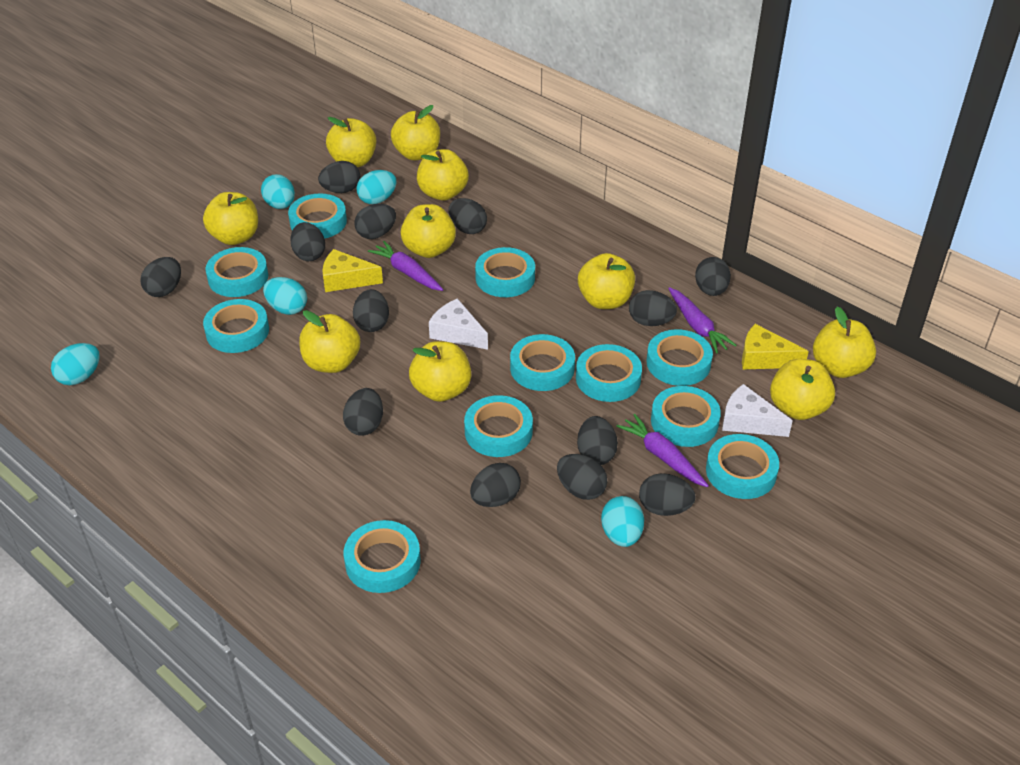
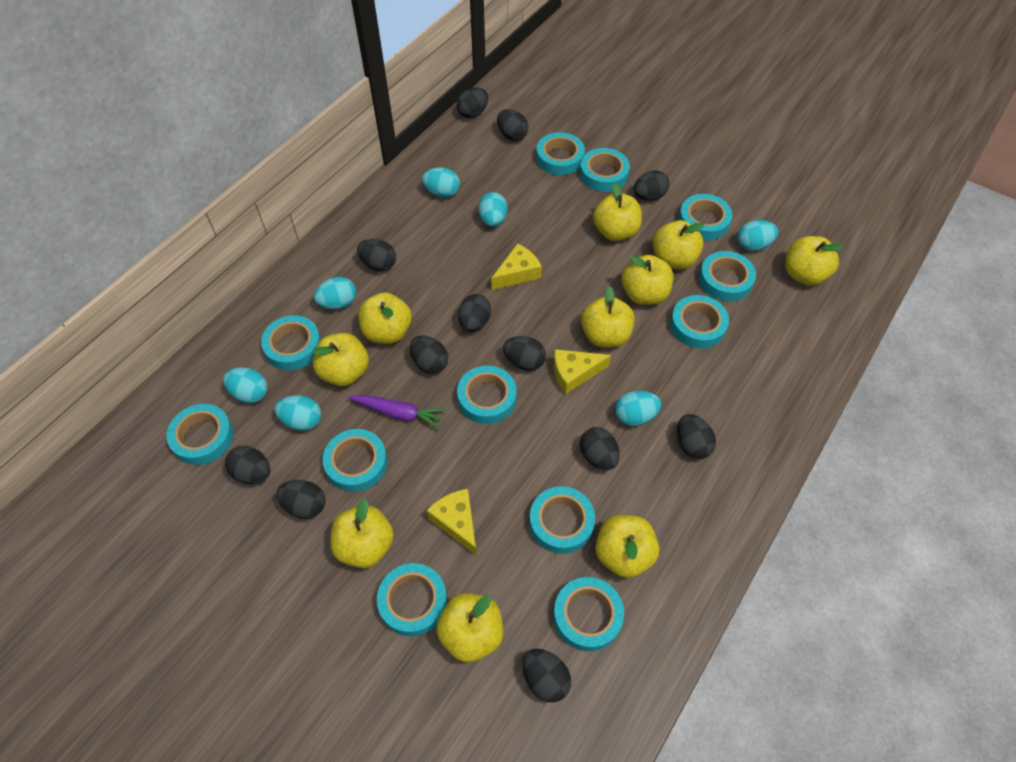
black egg: 13 -> 12
purple carrot: 3 -> 1
turquoise egg: 5 -> 7
turquoise tape: 11 -> 12
white cheese: 2 -> 0
yellow cheese: 2 -> 3

